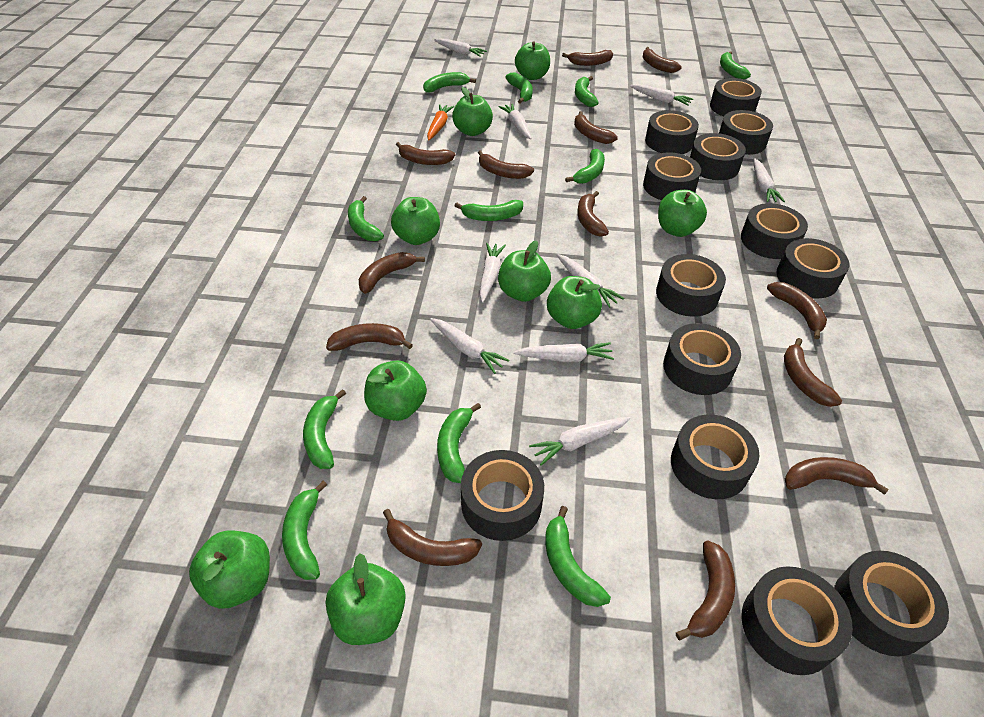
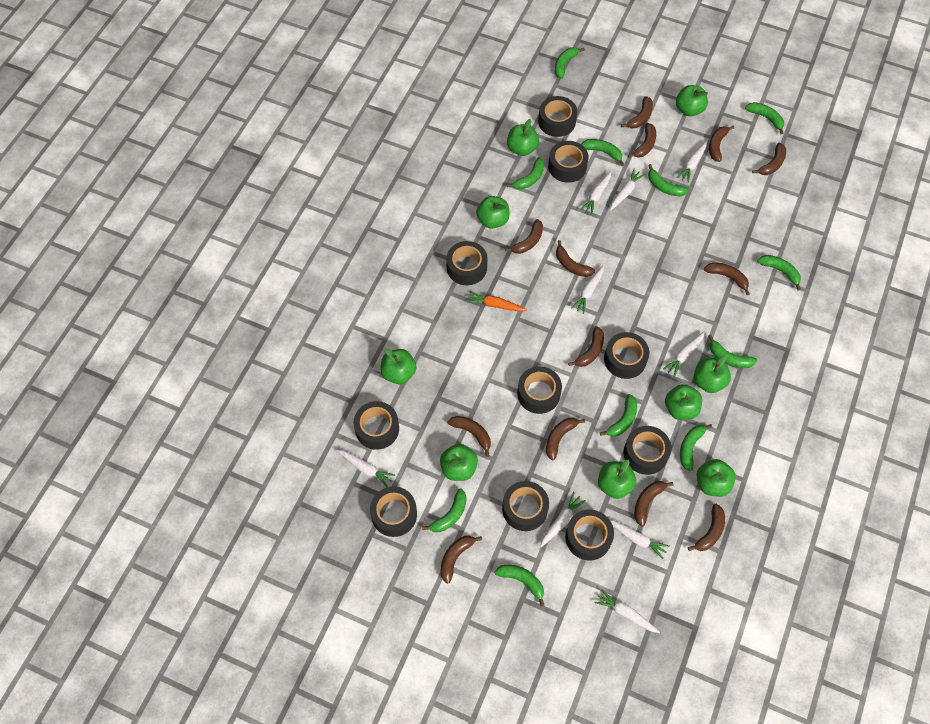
black tape: 13 -> 10

